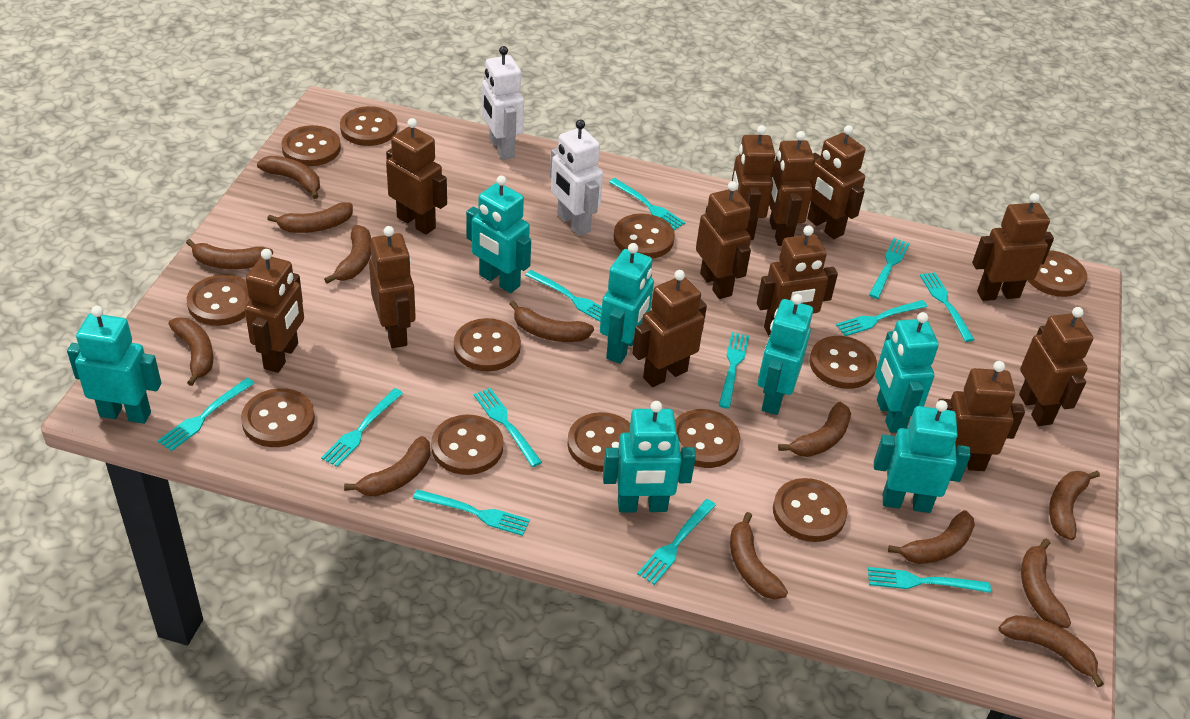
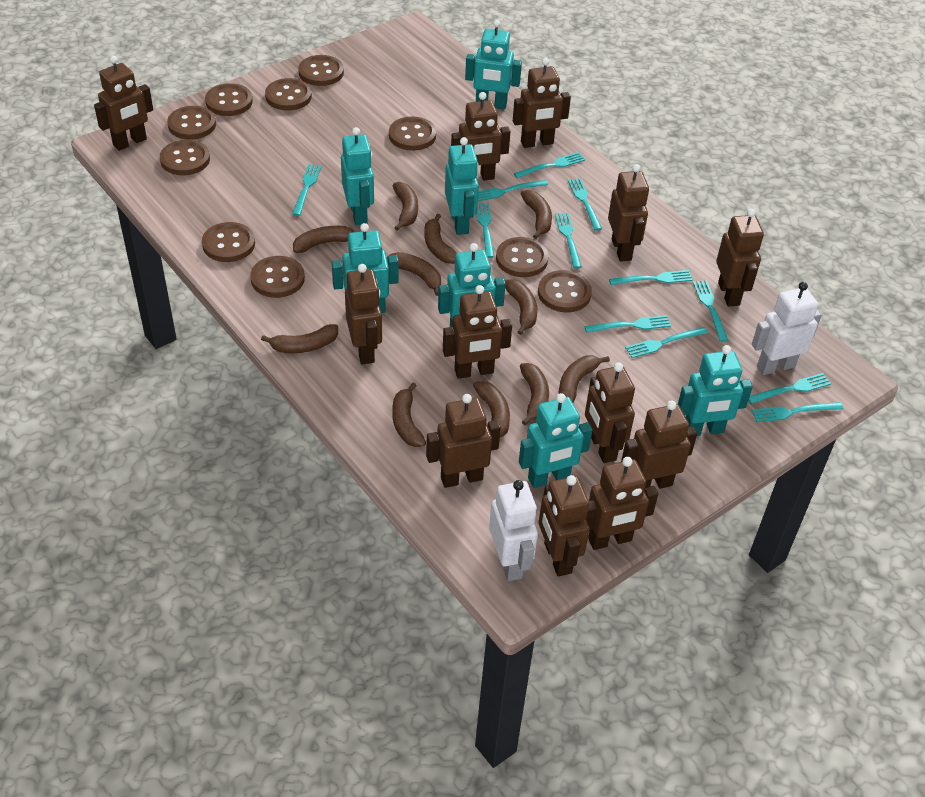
brown banana: 13 -> 11
brown button: 12 -> 10

